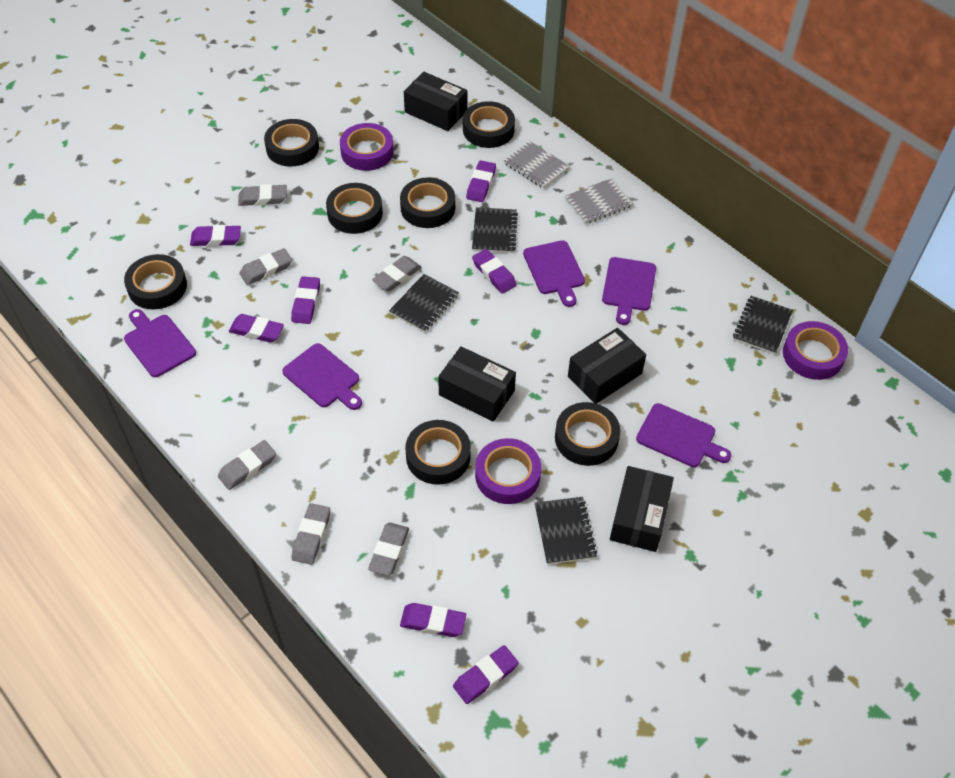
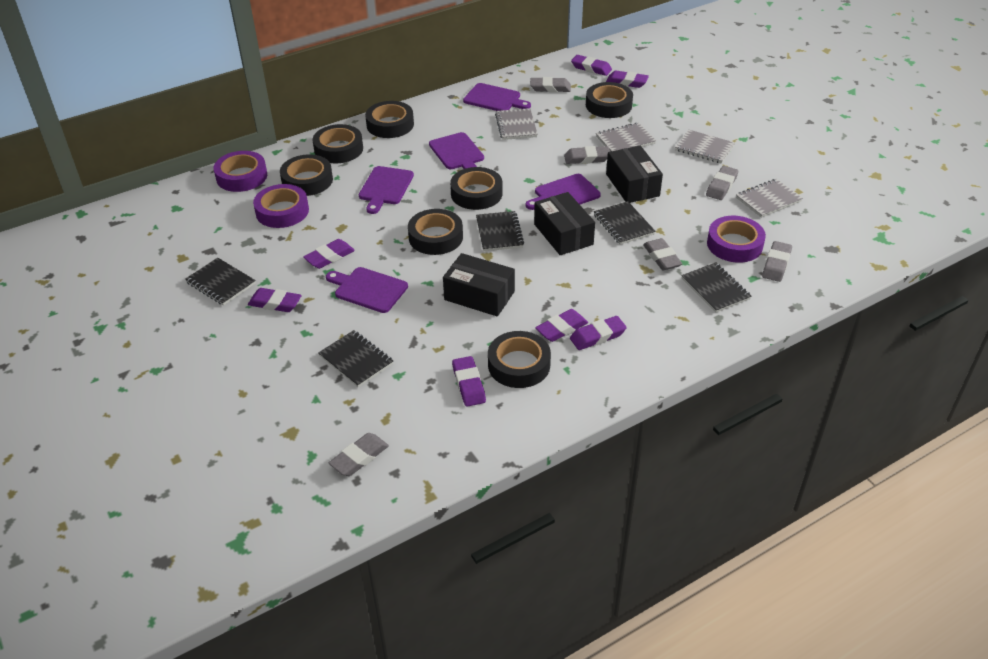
black box: 4 -> 3
black notebook: 4 -> 5
grey notebook: 2 -> 4

